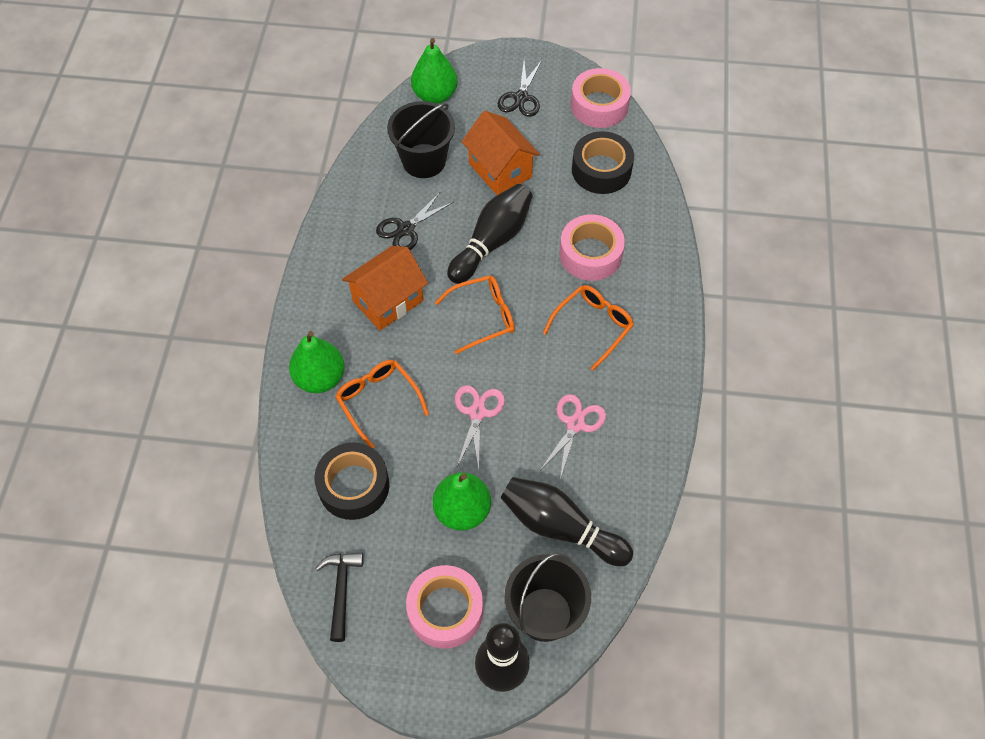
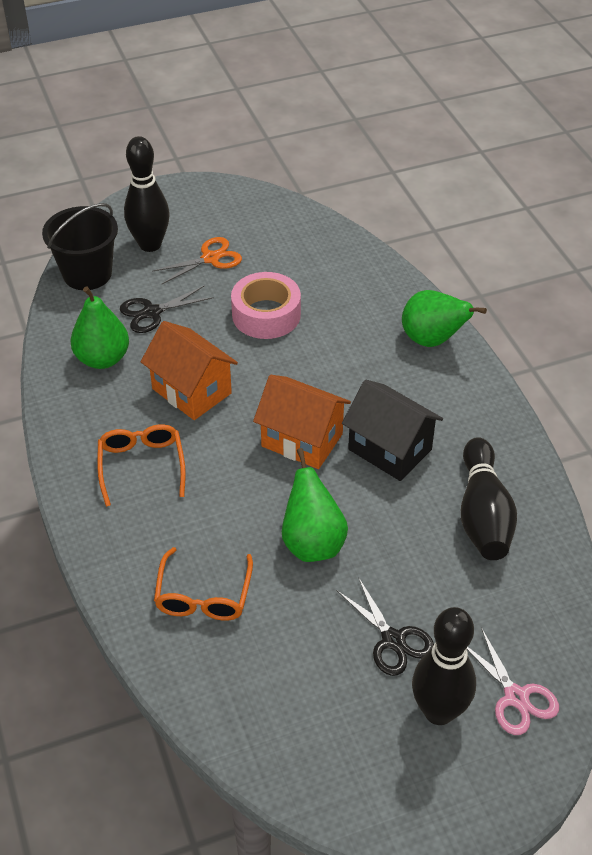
black bucket: 2 -> 1
black hammer: 1 -> 0
black house: 0 -> 1
black tape: 2 -> 0
orange glasses: 3 -> 2
orange scissors: 0 -> 1
pink scissors: 2 -> 1
pink tape: 3 -> 1

